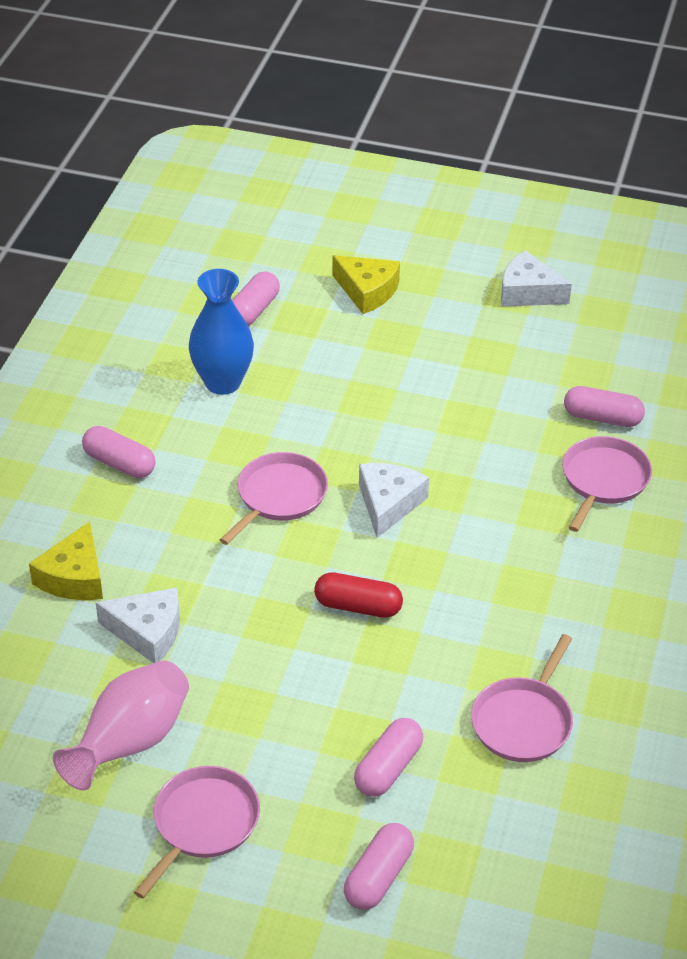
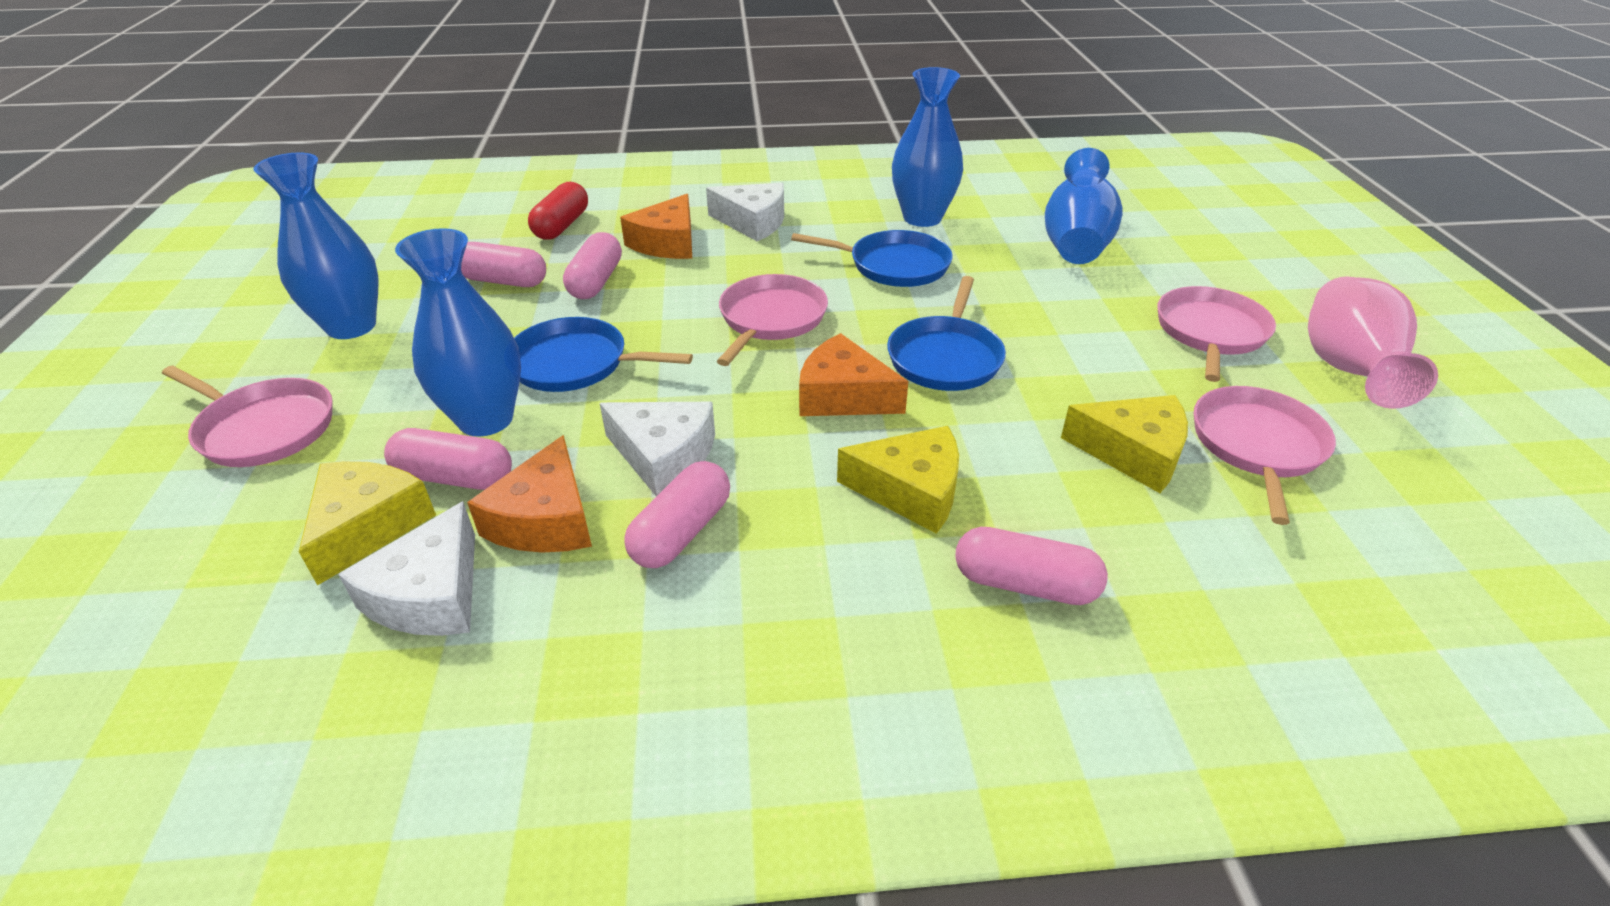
blue pan: 0 -> 3
blue vase: 1 -> 4
orange cheese: 0 -> 3
yellow cheese: 2 -> 3

